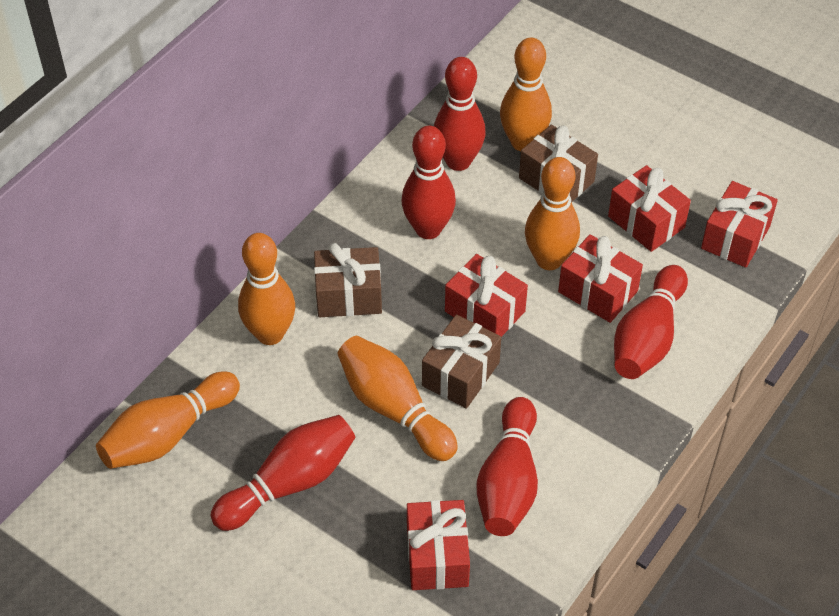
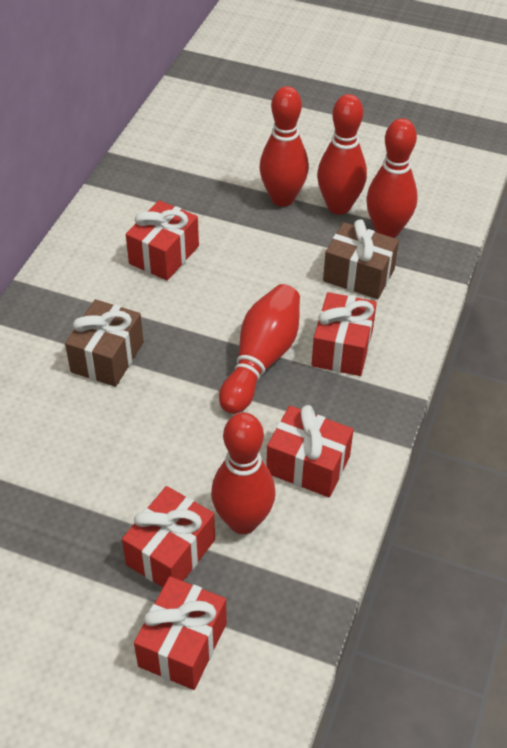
brown gift: 3 -> 2
orange bowling pin: 5 -> 0

